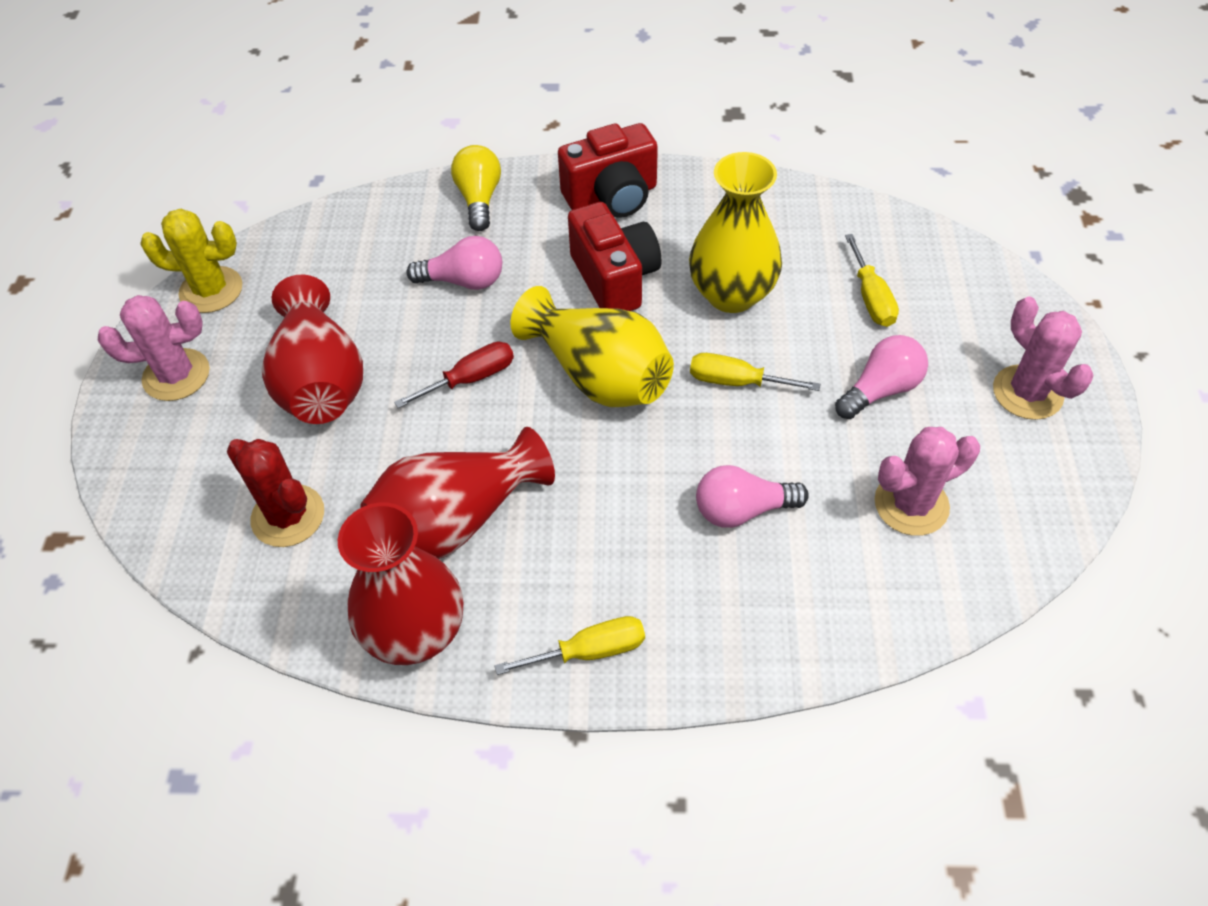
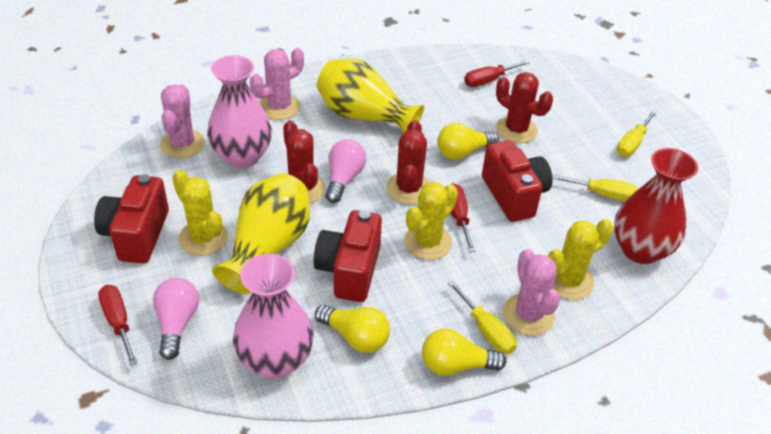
pink light bulb: 3 -> 2
pink vase: 0 -> 2
red cactus: 1 -> 3
red camera: 2 -> 3
red screwdriver: 1 -> 3
red vase: 3 -> 1
yellow cactus: 1 -> 3
yellow light bulb: 1 -> 3

